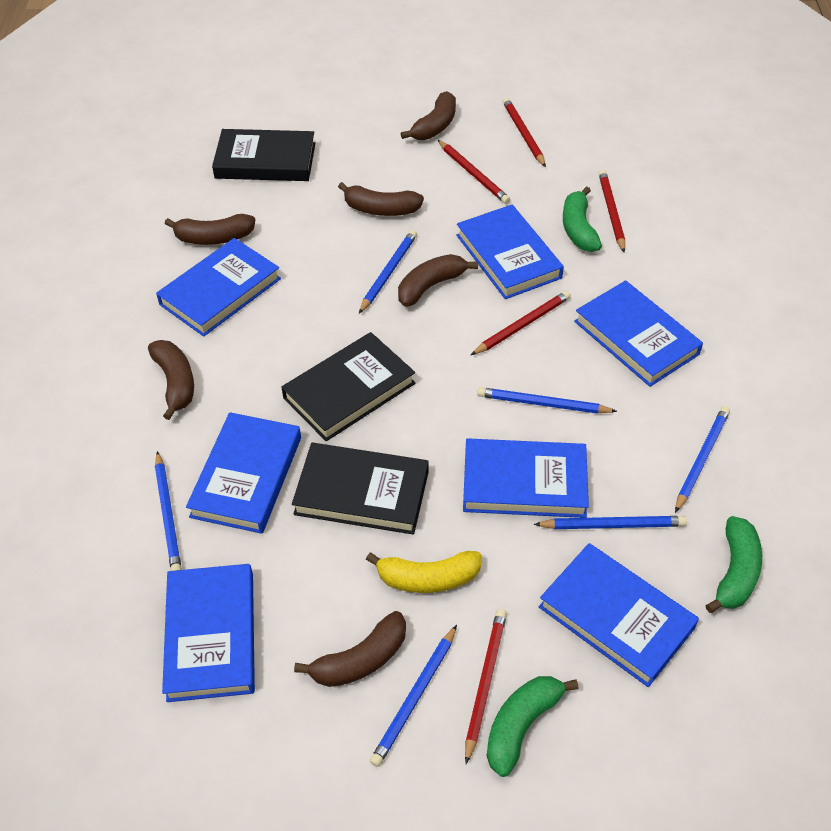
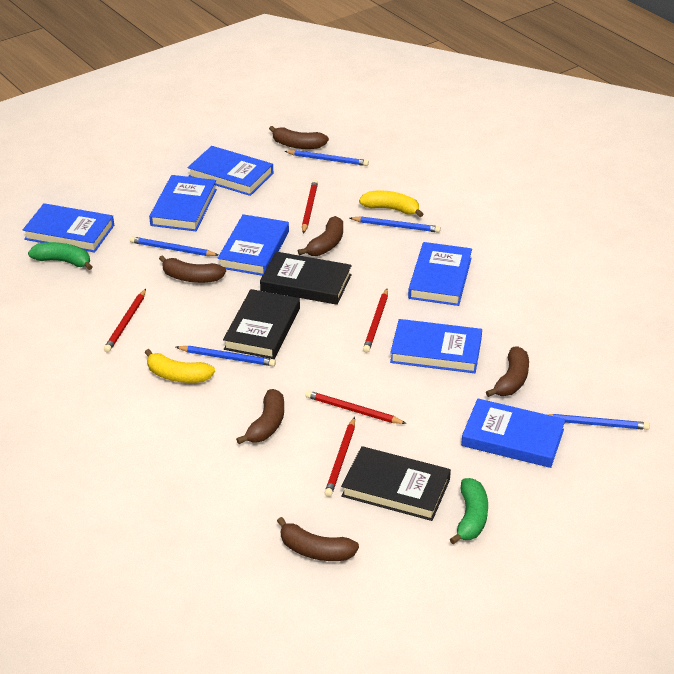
blue pencil: 6 -> 5
green banana: 3 -> 2
yellow banana: 1 -> 2

